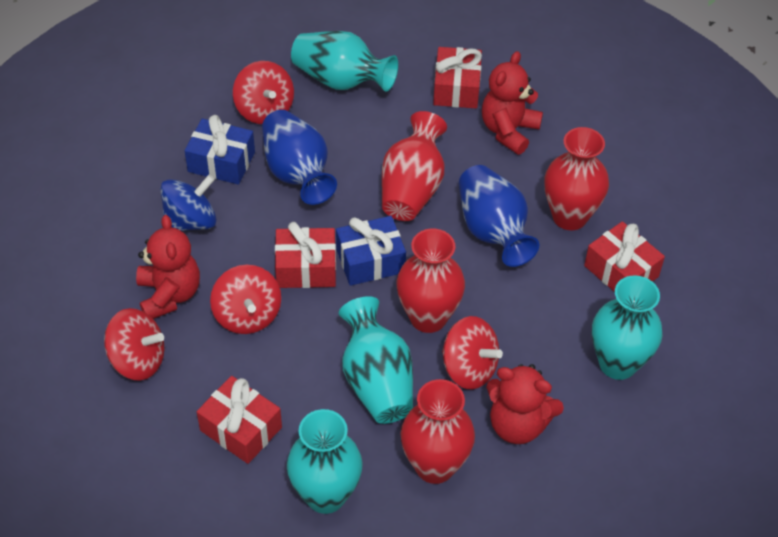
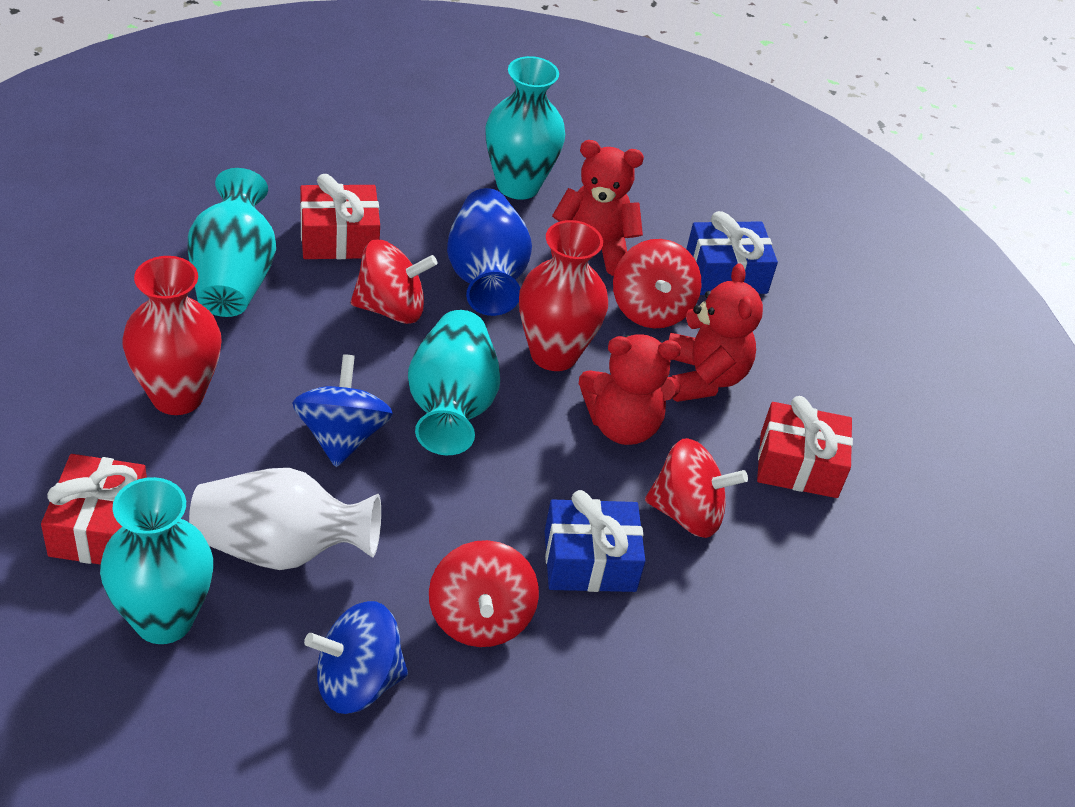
blue spinning top: 1 -> 2
blue vase: 2 -> 1
red gift: 4 -> 3
red vase: 4 -> 2
white vase: 0 -> 1

